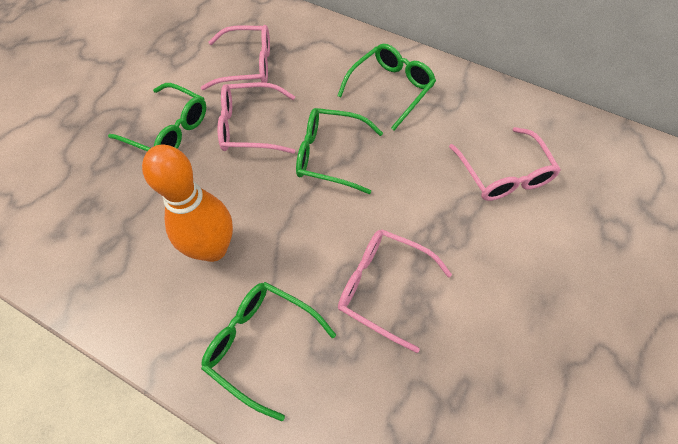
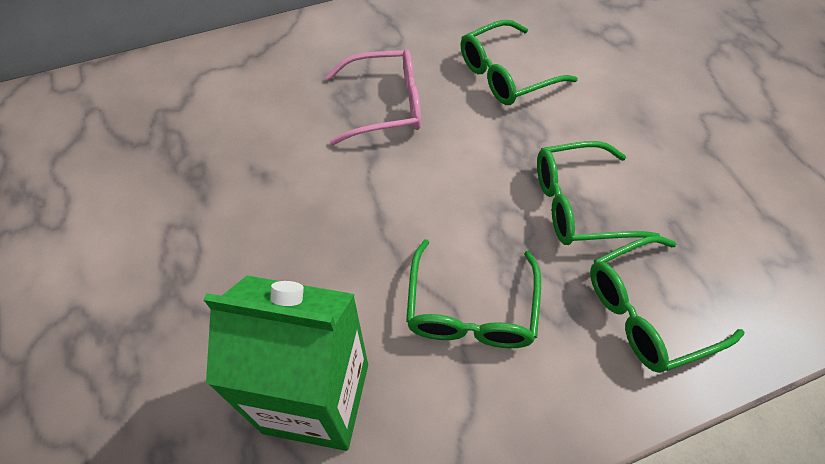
green carton: 0 -> 1
orange bowling pin: 1 -> 0
pink glasses: 4 -> 1

